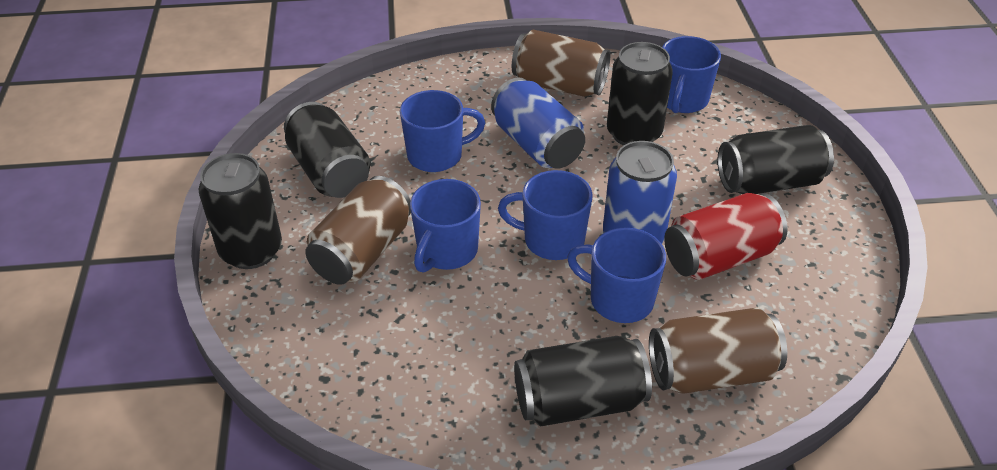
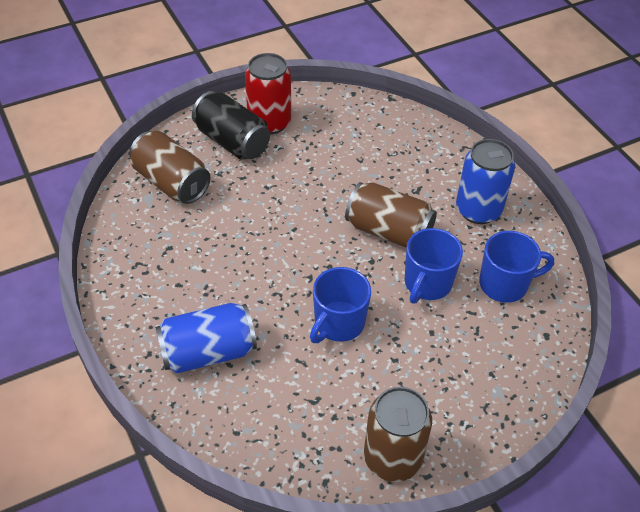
black can: 5 -> 1
blue mug: 5 -> 3

